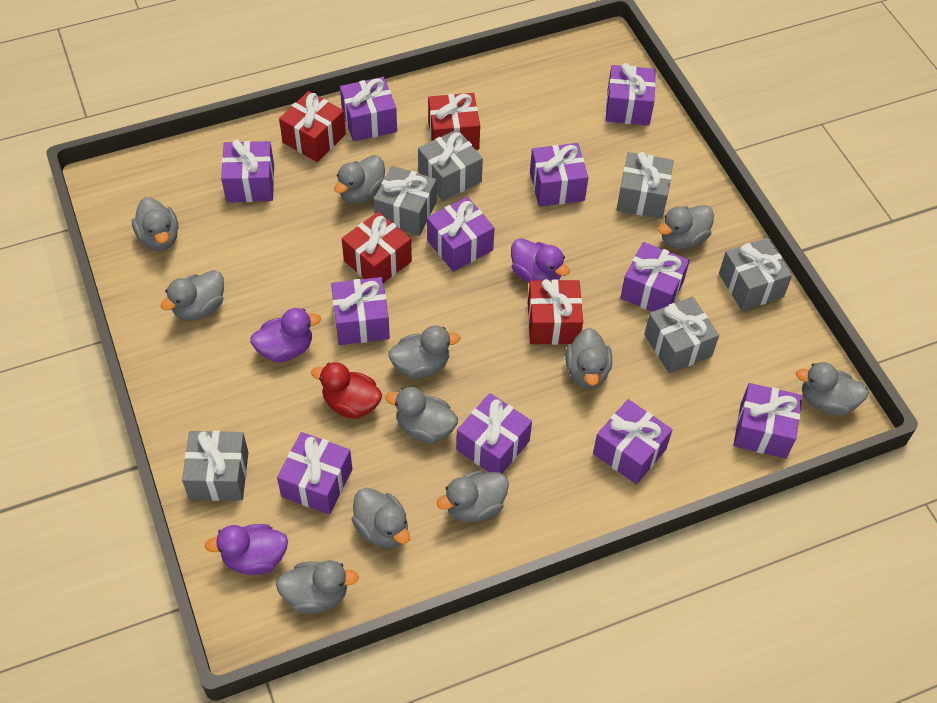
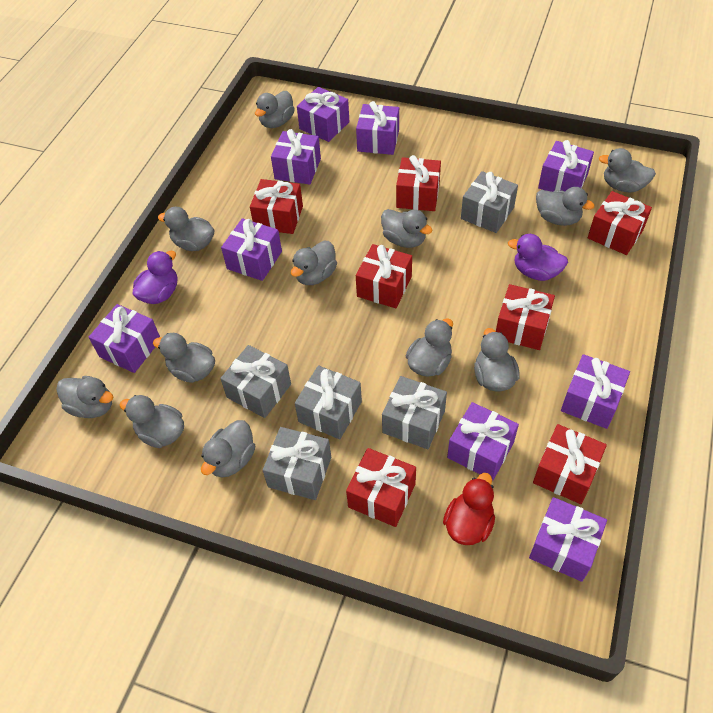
grey duck: 11 -> 12
grey gift: 6 -> 5
purple duck: 3 -> 2
purple gift: 11 -> 9
red gift: 4 -> 7

